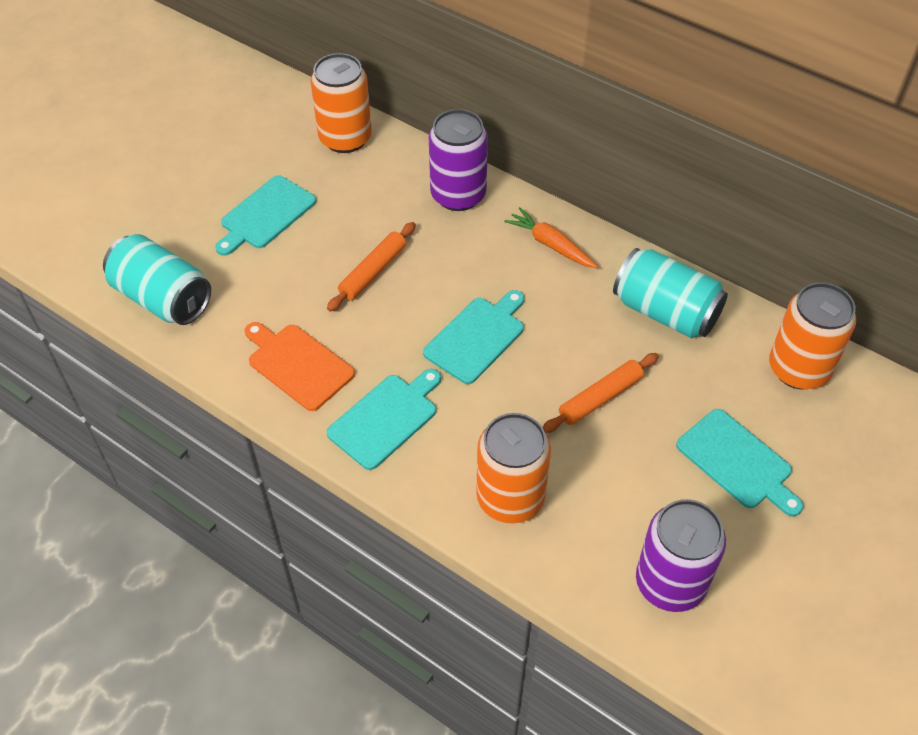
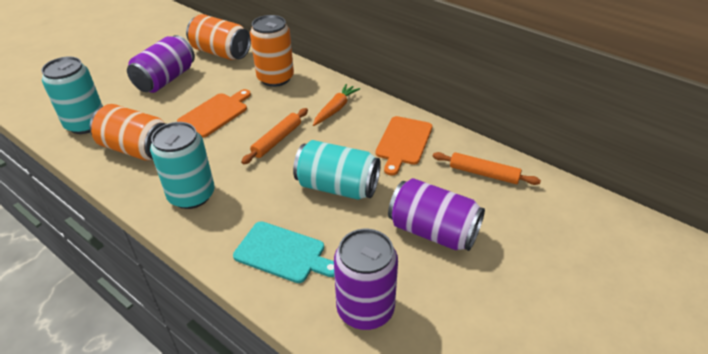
orange cutting board: 1 -> 2
purple can: 2 -> 3
turquoise can: 2 -> 3
turquoise cutting board: 4 -> 1

